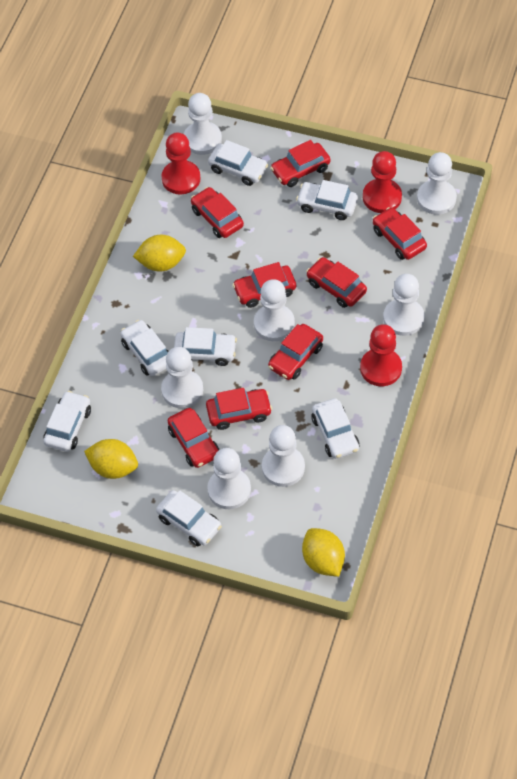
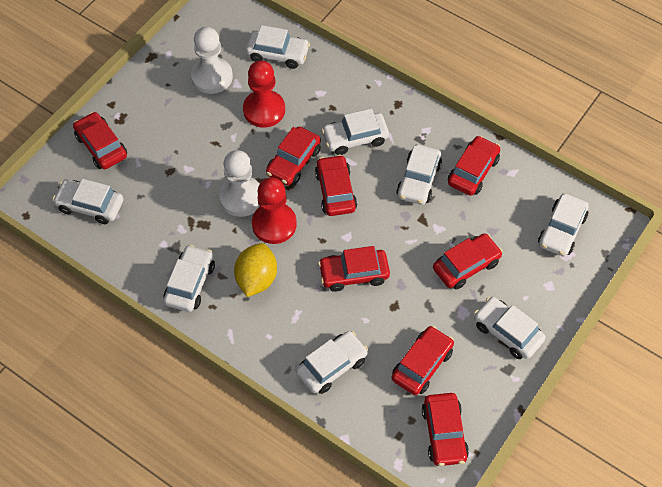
red pawn: 3 -> 2
white car: 7 -> 8
white pawn: 7 -> 2
yellow lemon: 3 -> 1

